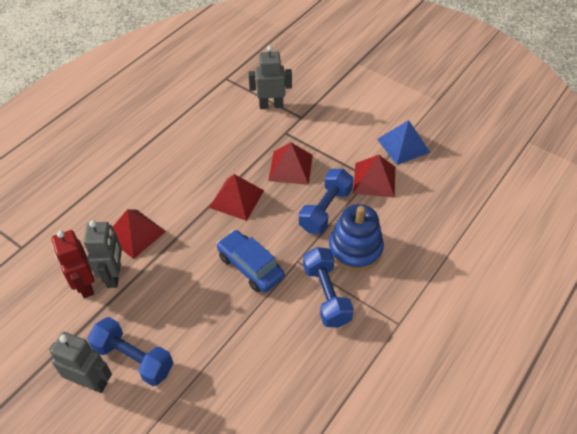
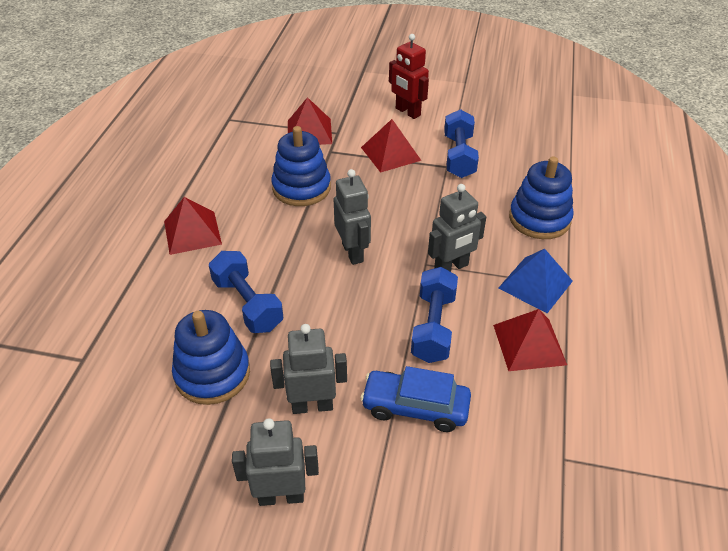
blue stacking toy: 1 -> 3
grey robot: 3 -> 4

